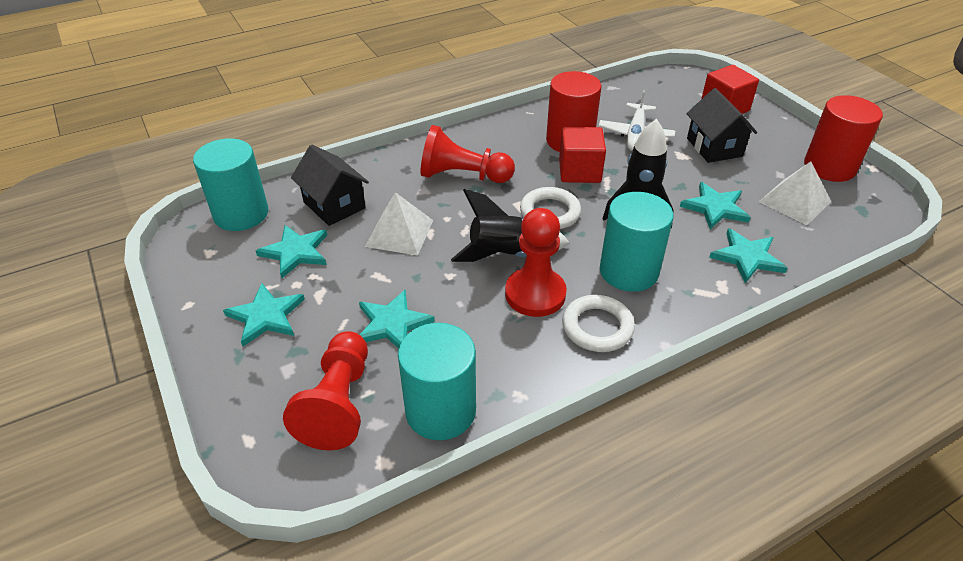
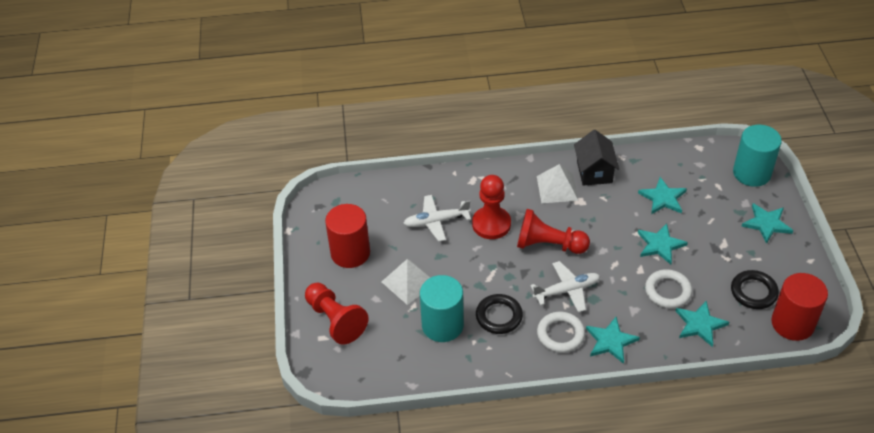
black house: 2 -> 1
black ring: 0 -> 2
black rocket: 2 -> 0
red cube: 2 -> 0
turquoise cylinder: 3 -> 2
white plane: 1 -> 2

